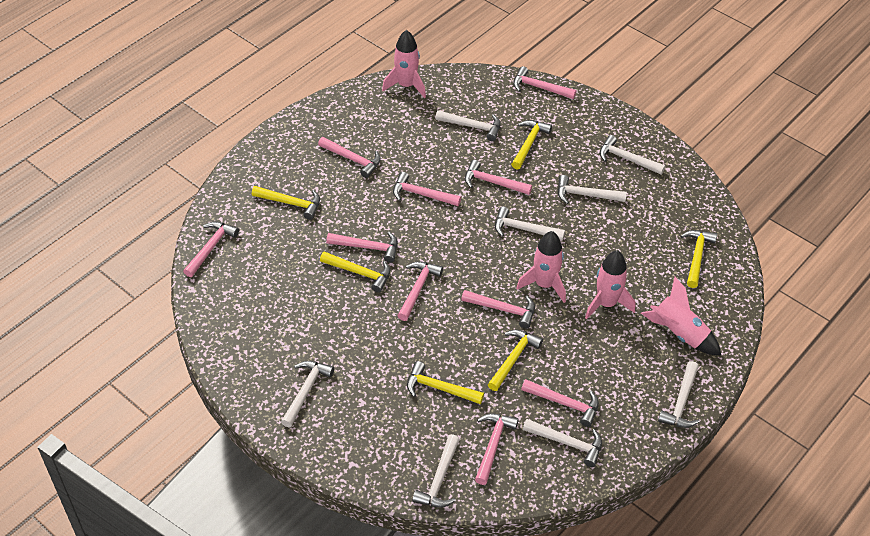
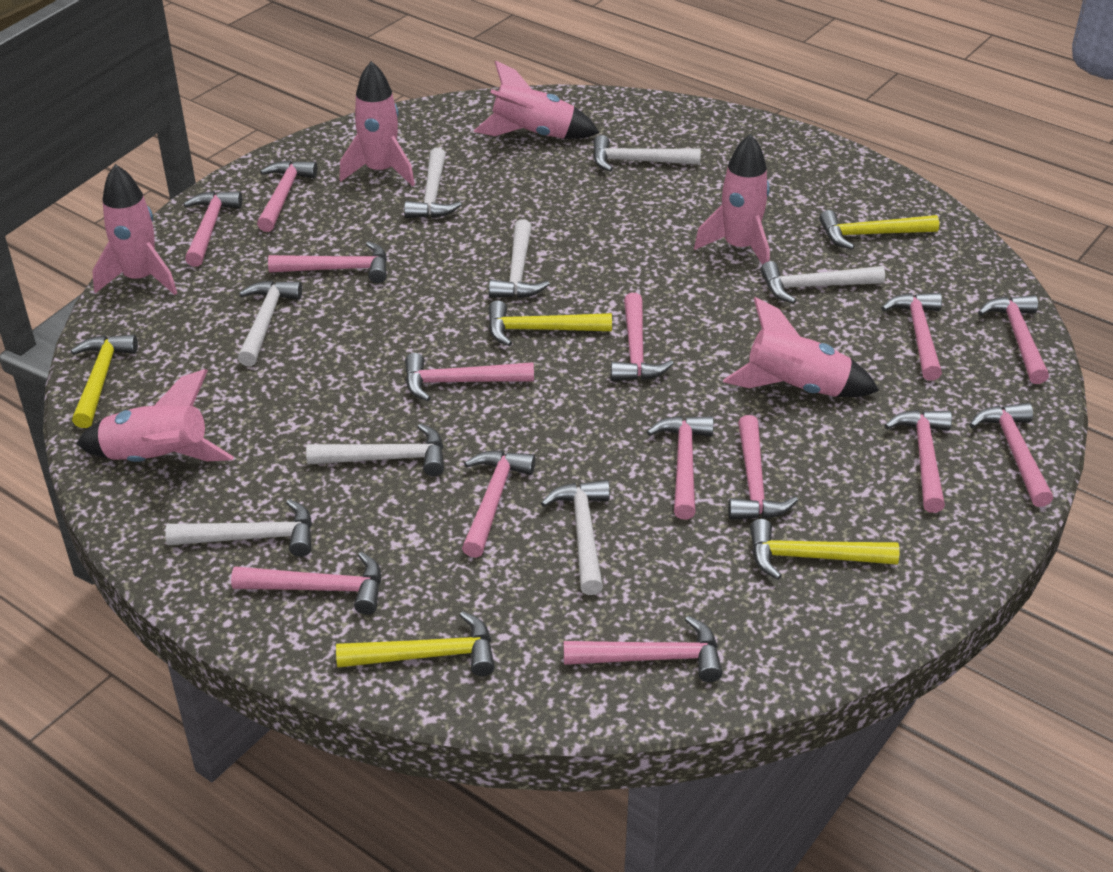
pink hammer: 10 -> 14
pink rocket: 4 -> 6
yellow hammer: 6 -> 5

